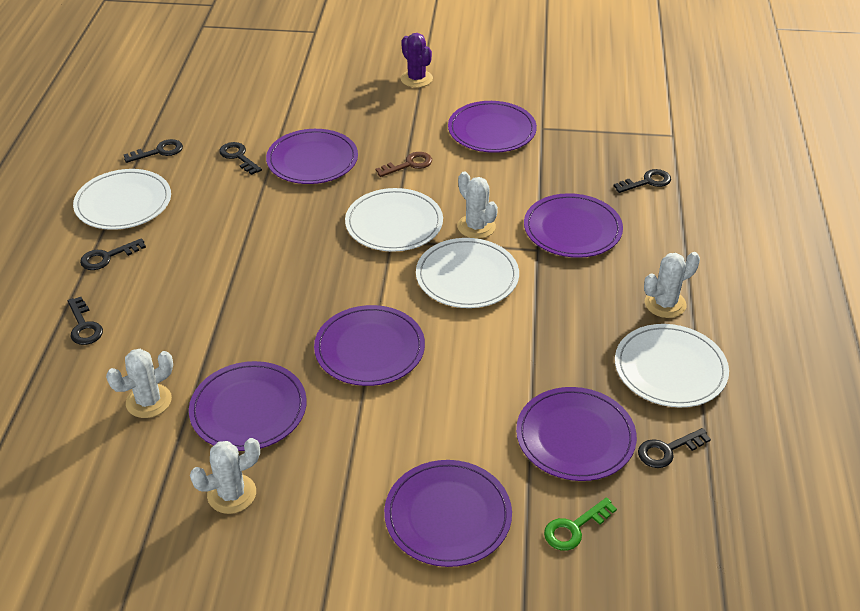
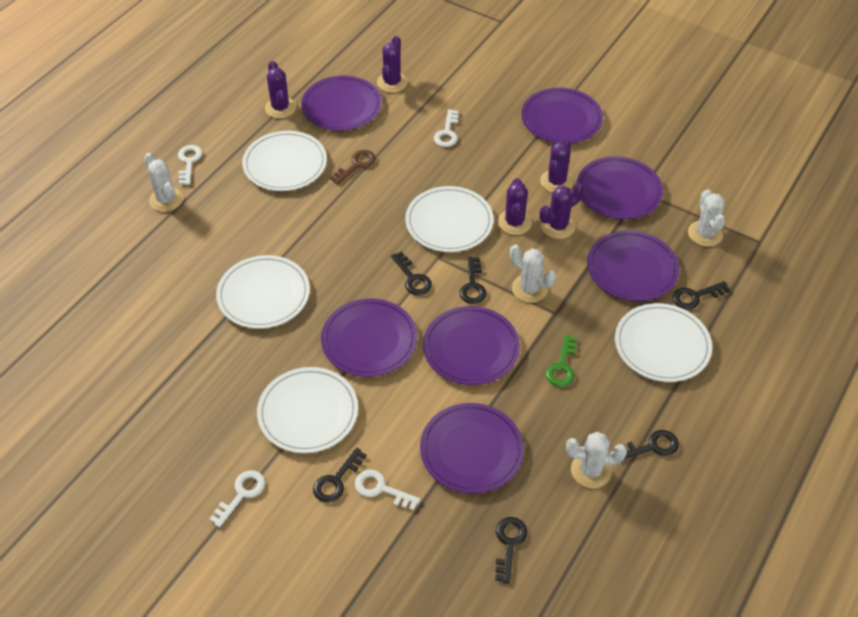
purple cactus: 1 -> 5
white key: 0 -> 4
white plate: 4 -> 5

